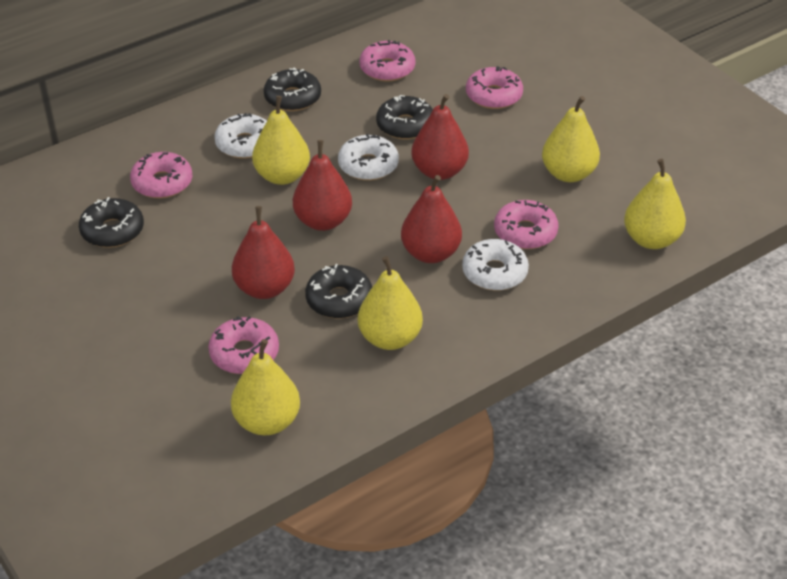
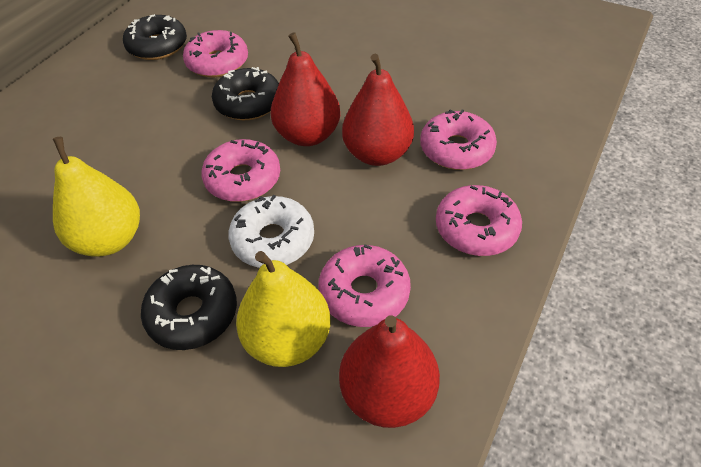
black donut: 4 -> 3
red pear: 4 -> 3
white donut: 3 -> 1
yellow pear: 5 -> 2

